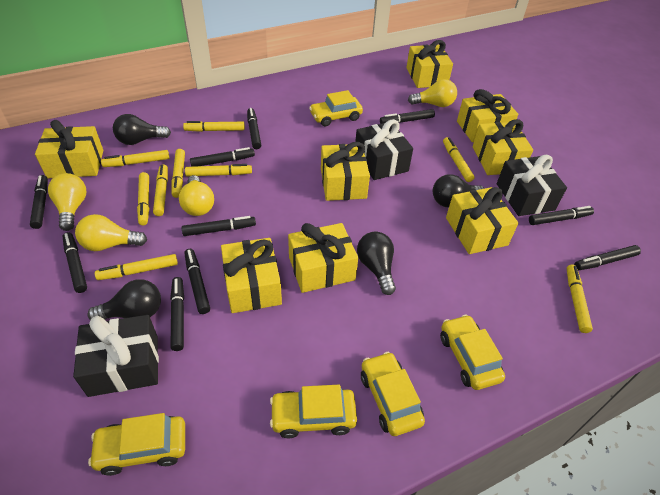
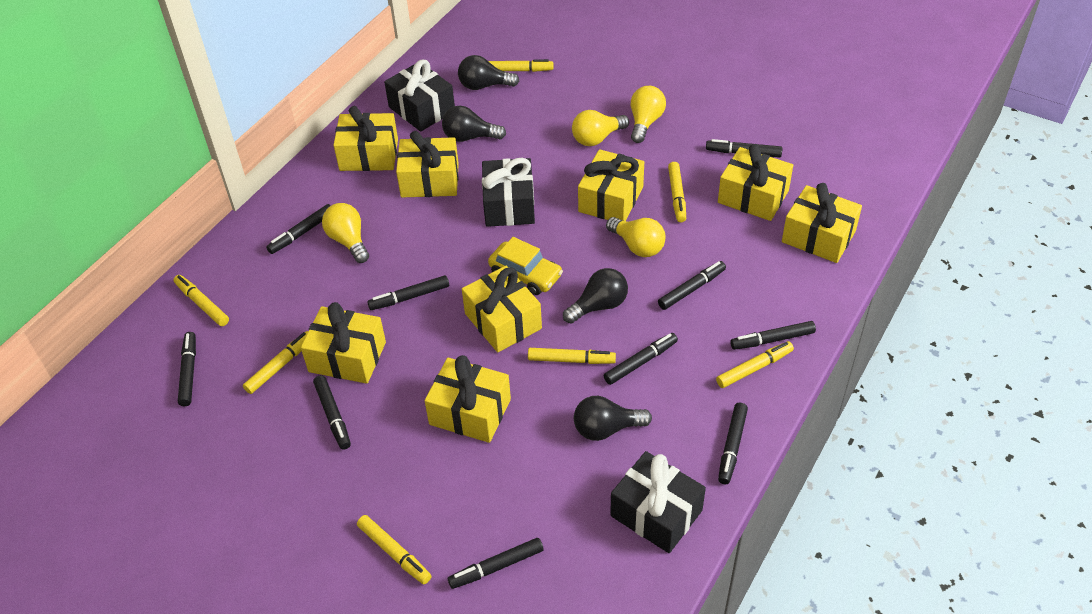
yellow car: 5 -> 1
yellow marker: 9 -> 7

